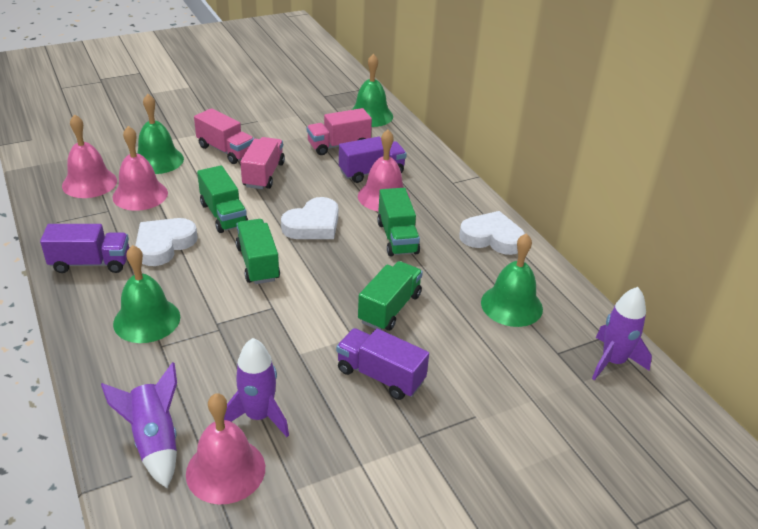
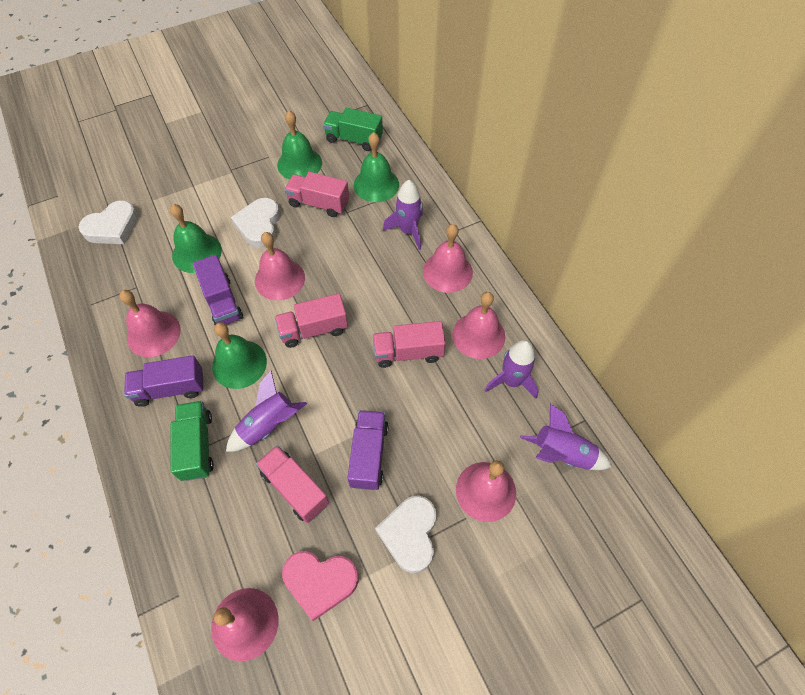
green truck: 4 -> 2
pink bell: 4 -> 6
pink heart: 0 -> 1
pink truck: 3 -> 4
purple rocket: 3 -> 4

